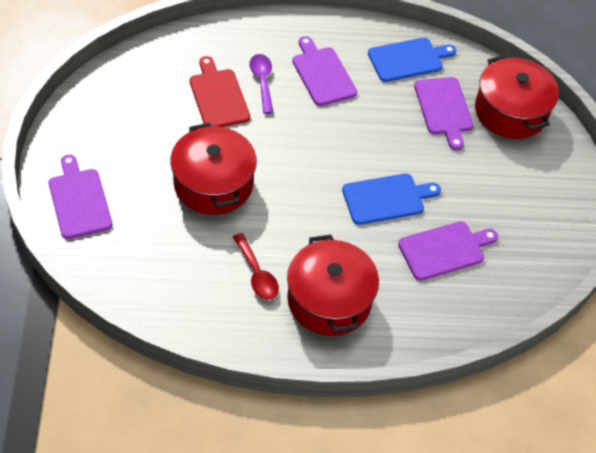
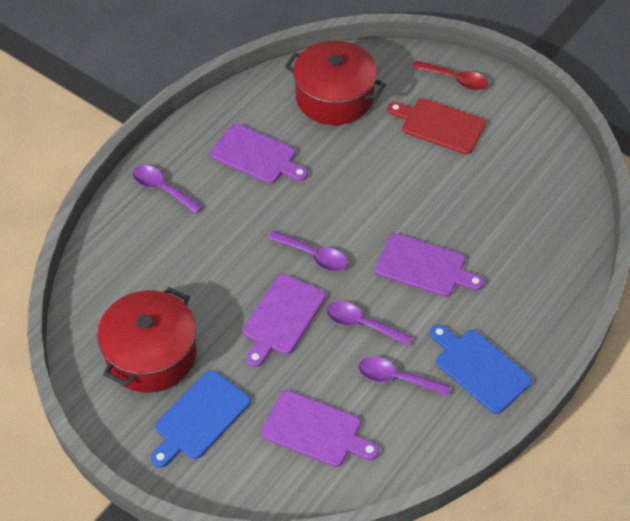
purple spoon: 1 -> 4
red pot: 3 -> 2

